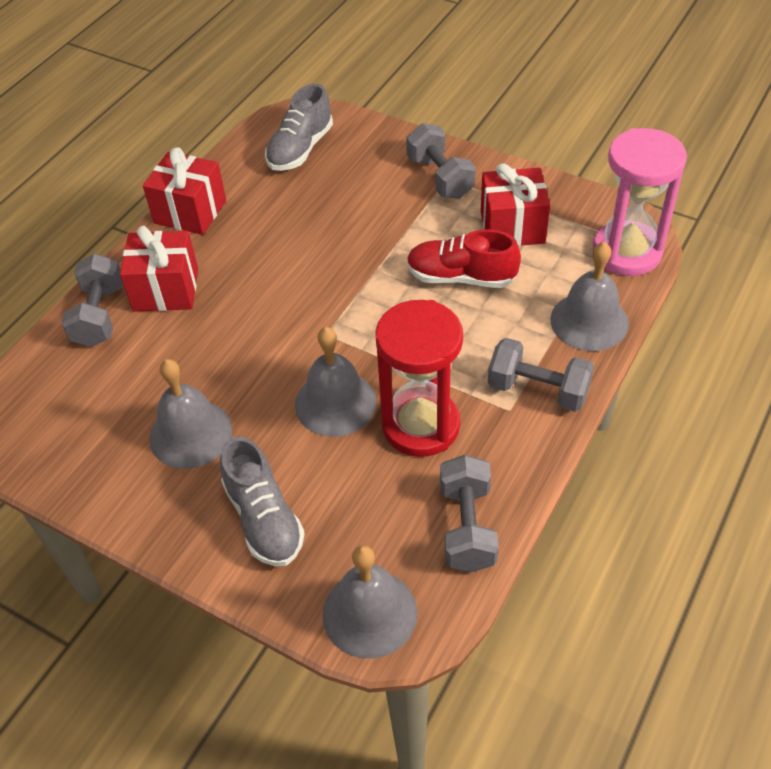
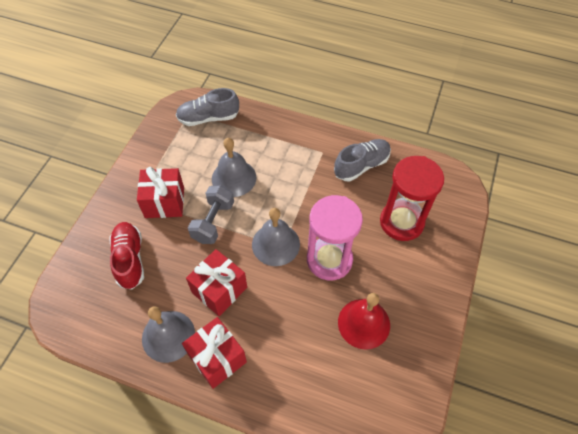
grey bell: 4 -> 3
grey dumbbell: 4 -> 1
red bell: 0 -> 1

